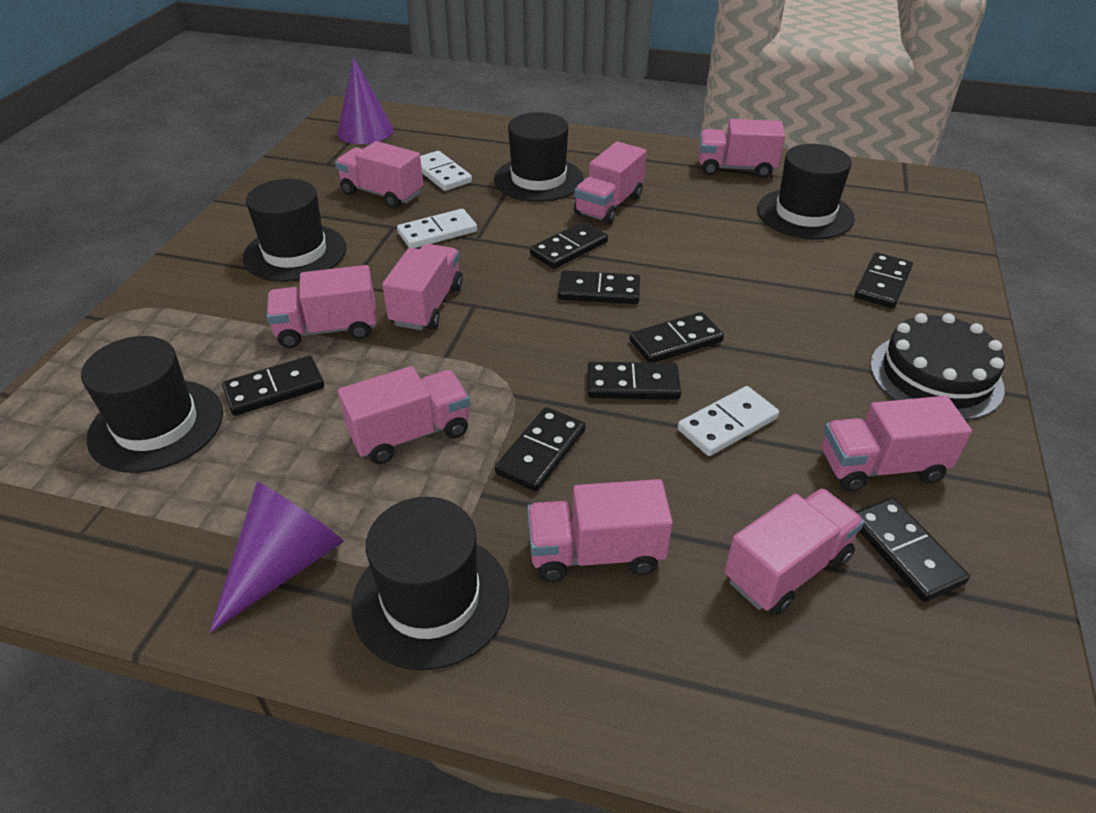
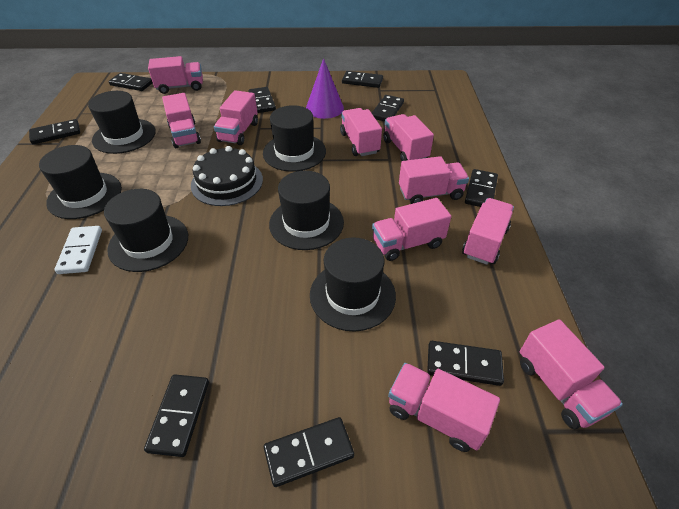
black domino: 8 -> 9
black hat: 5 -> 6
pink truck: 9 -> 10
purple cone: 2 -> 1
white domino: 3 -> 1

